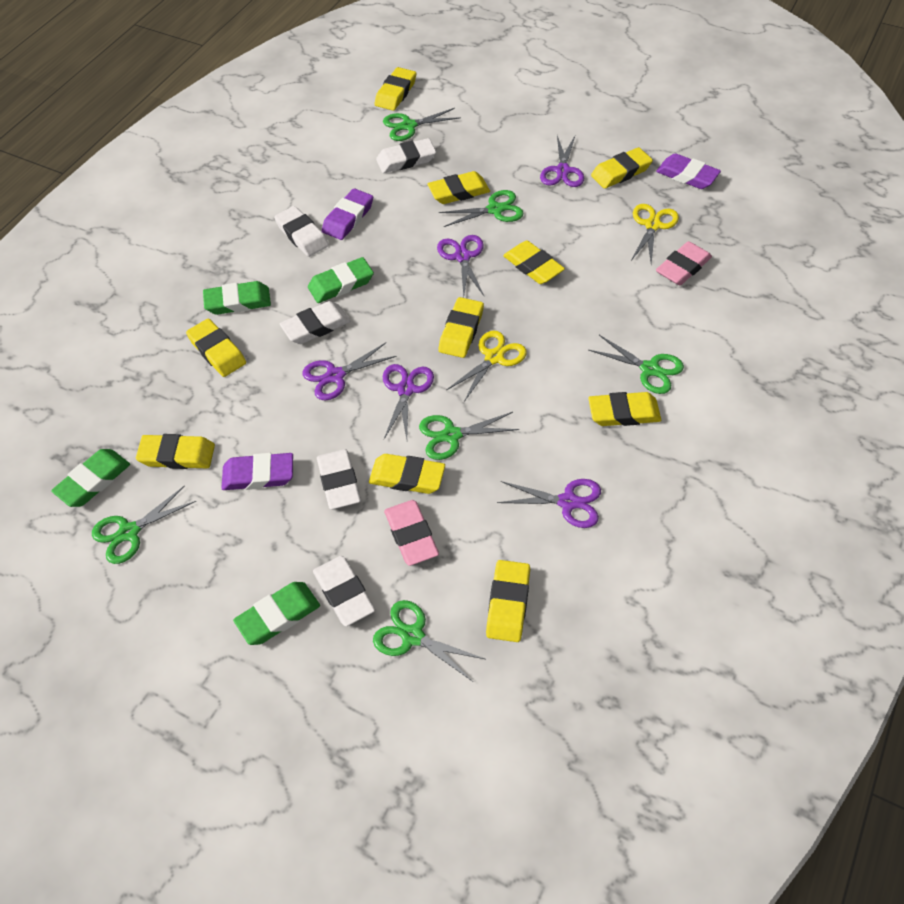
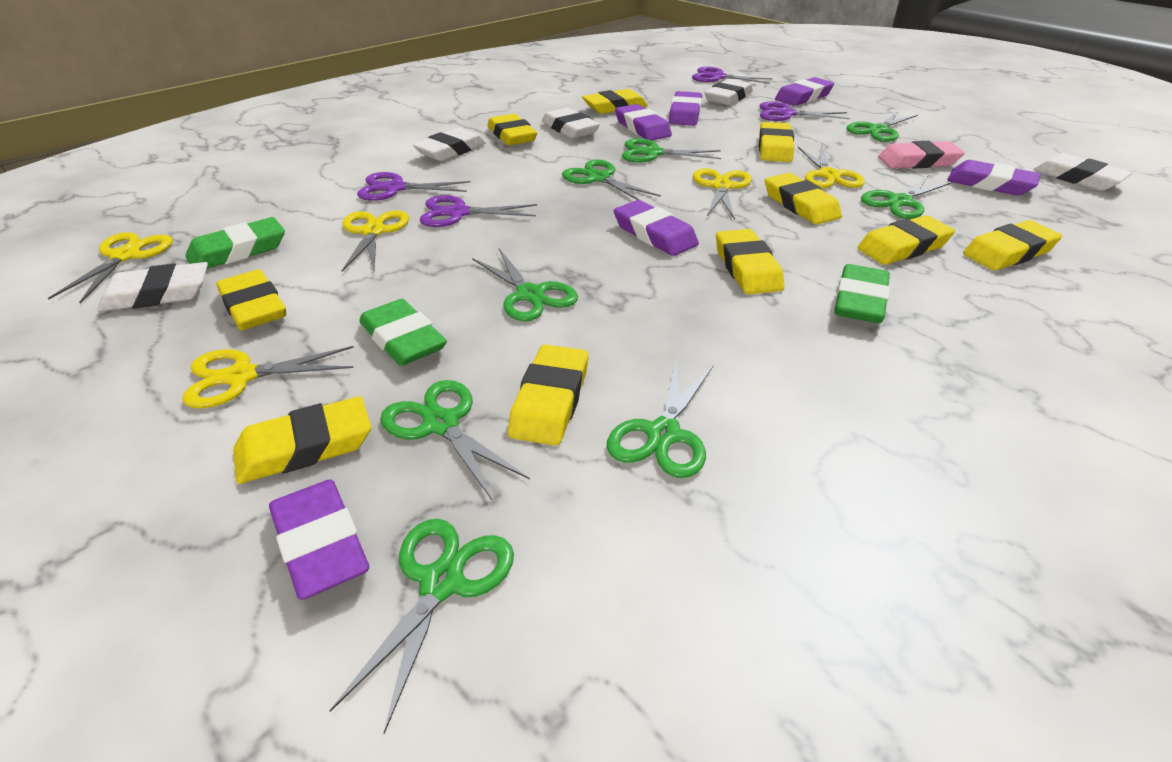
green eraser: 4 -> 3
green scissors: 6 -> 8
pink eraser: 2 -> 1
purple eraser: 3 -> 6
purple scissors: 5 -> 4
yellow scissors: 2 -> 5

